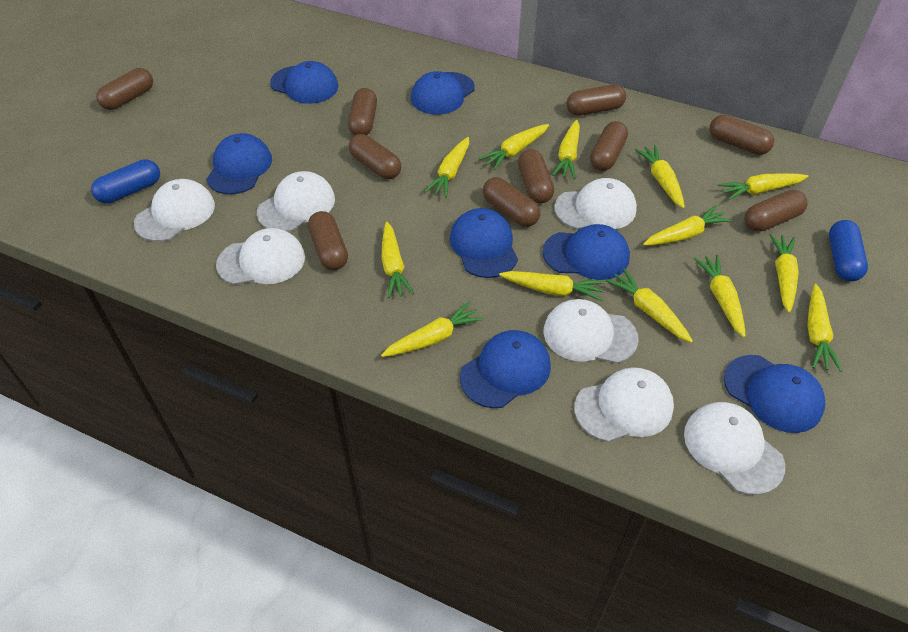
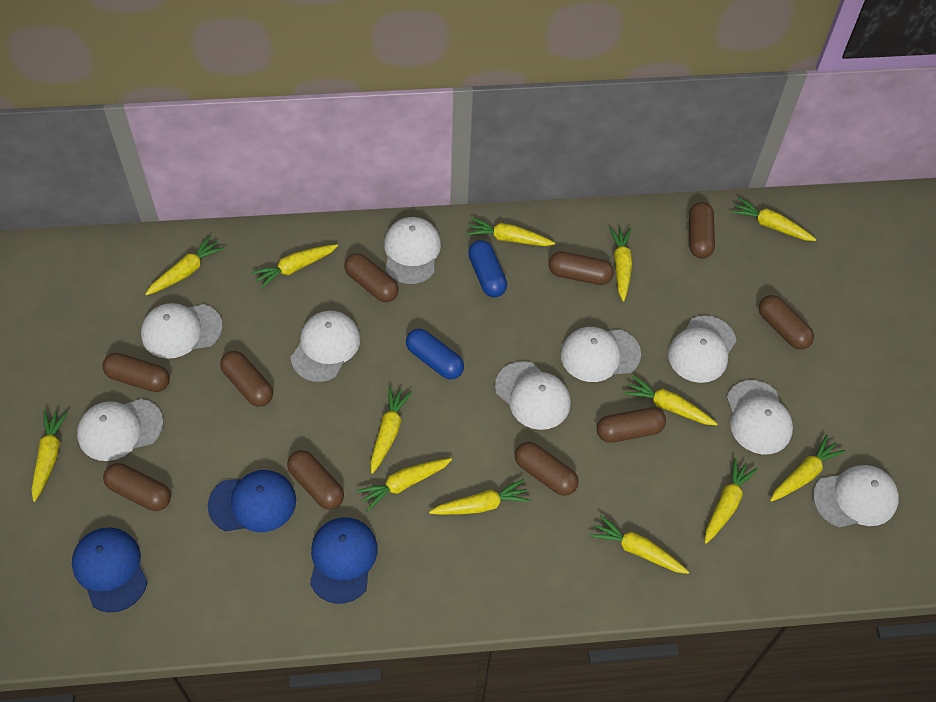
blue cap: 7 -> 3
white cap: 7 -> 9

